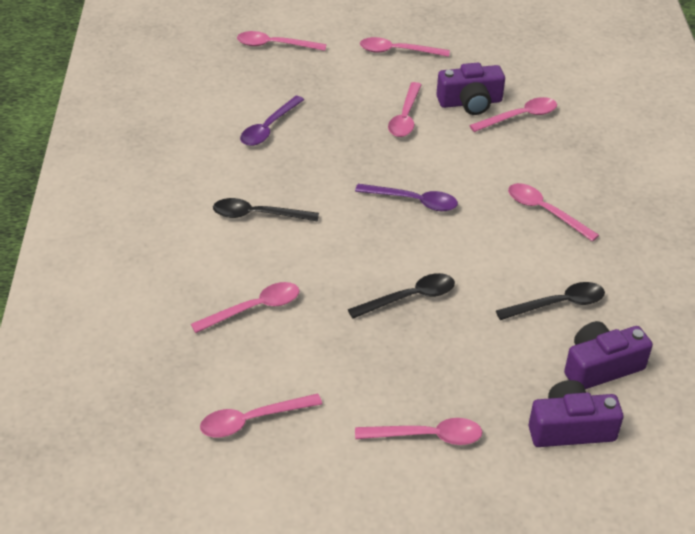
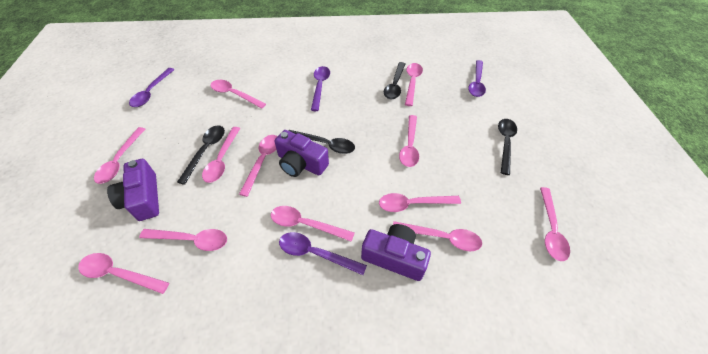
black spoon: 3 -> 4
pink spoon: 8 -> 12
purple spoon: 2 -> 4

